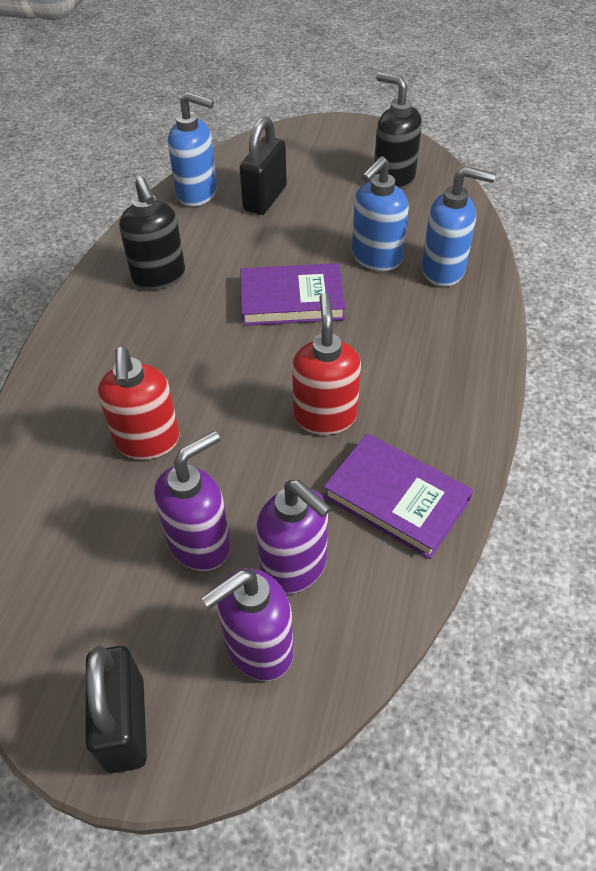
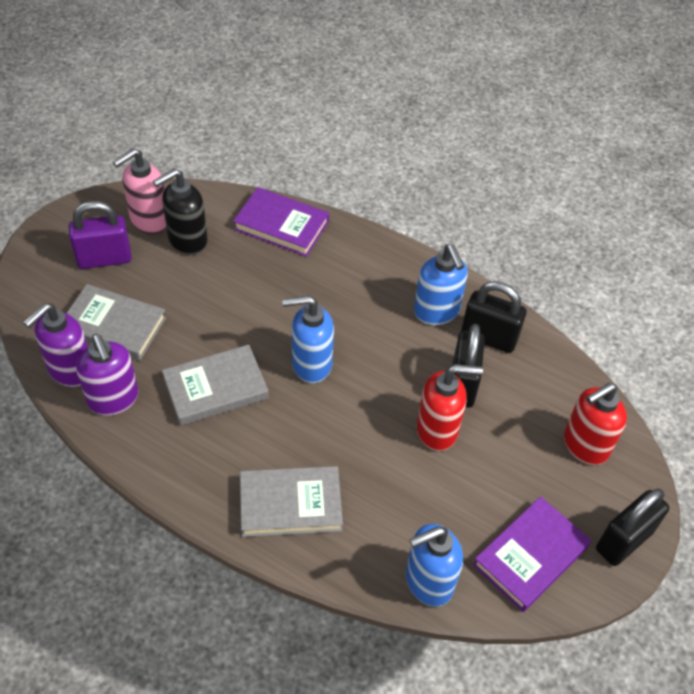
black padlock: 2 -> 3
black soap dispenser: 2 -> 1
grey book: 0 -> 3
pink soap dispenser: 0 -> 1
purple padlock: 0 -> 1
purple soap dispenser: 3 -> 2

